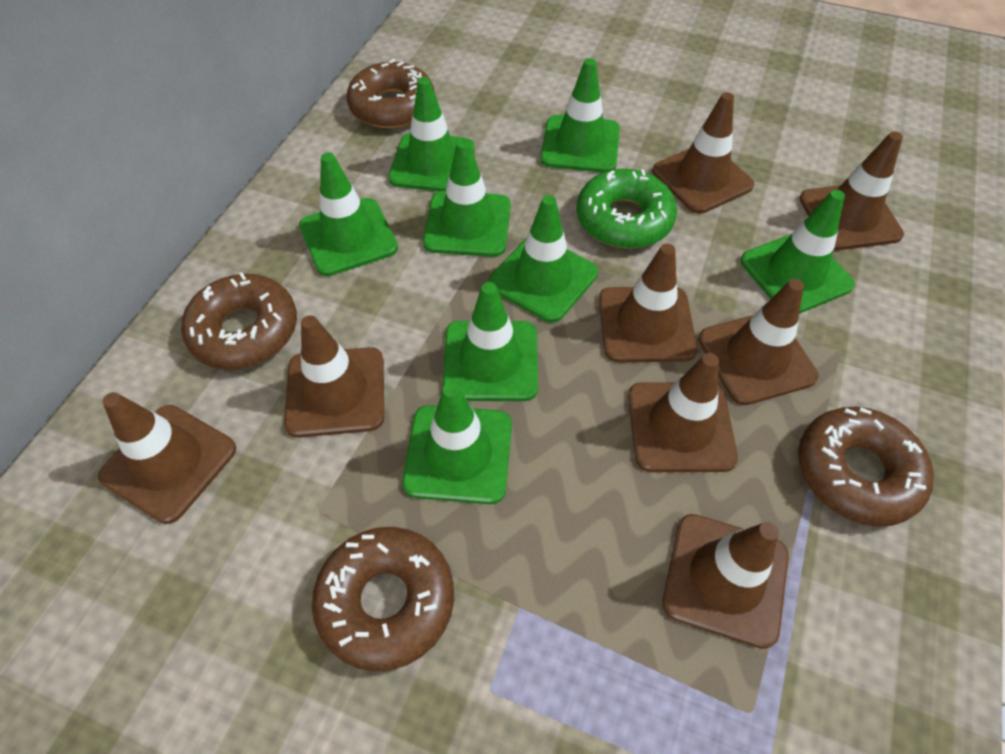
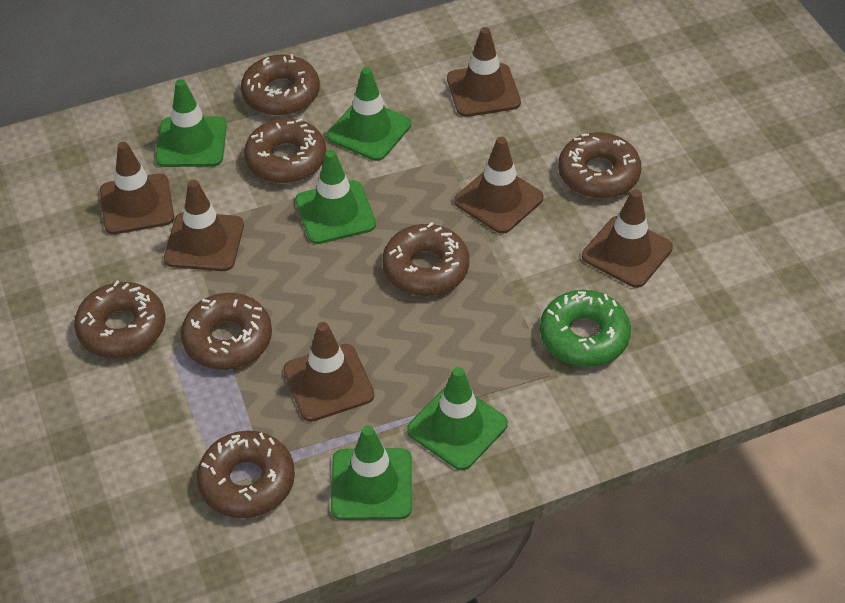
brown donut: 4 -> 7
brown traffic cone: 8 -> 6
green traffic cone: 8 -> 5

